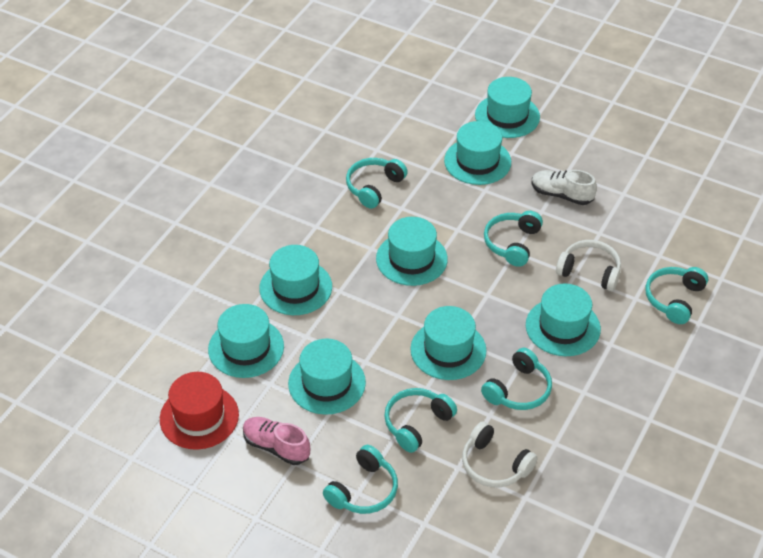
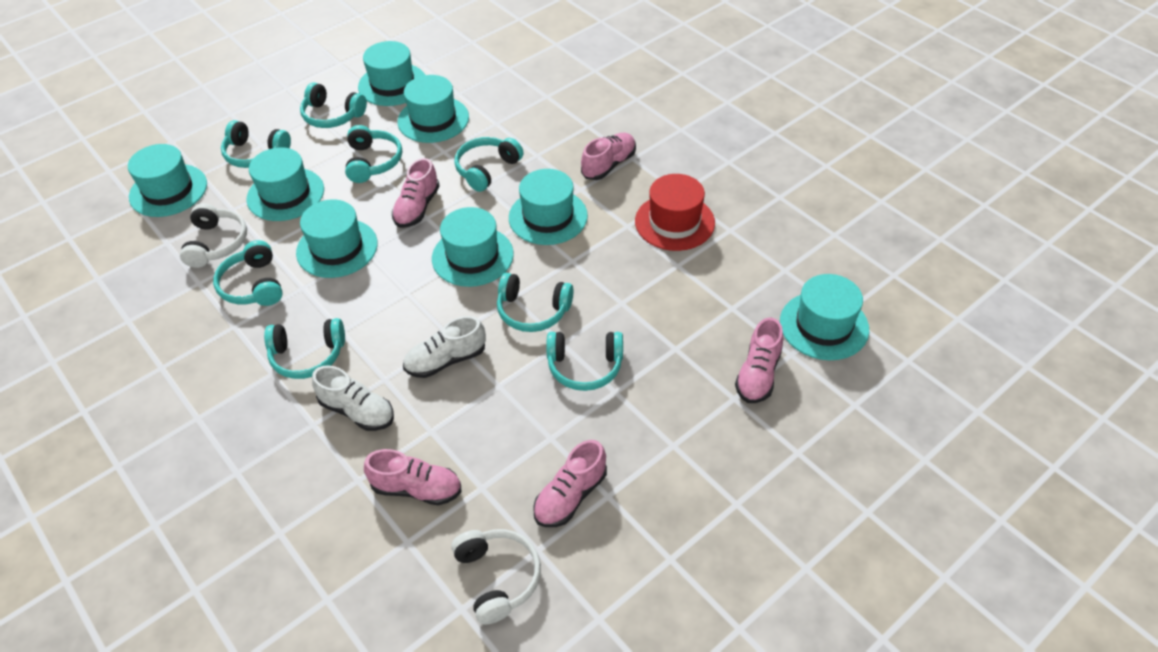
pink shoe: 1 -> 5
turquoise headphones: 6 -> 8
white shoe: 1 -> 2

